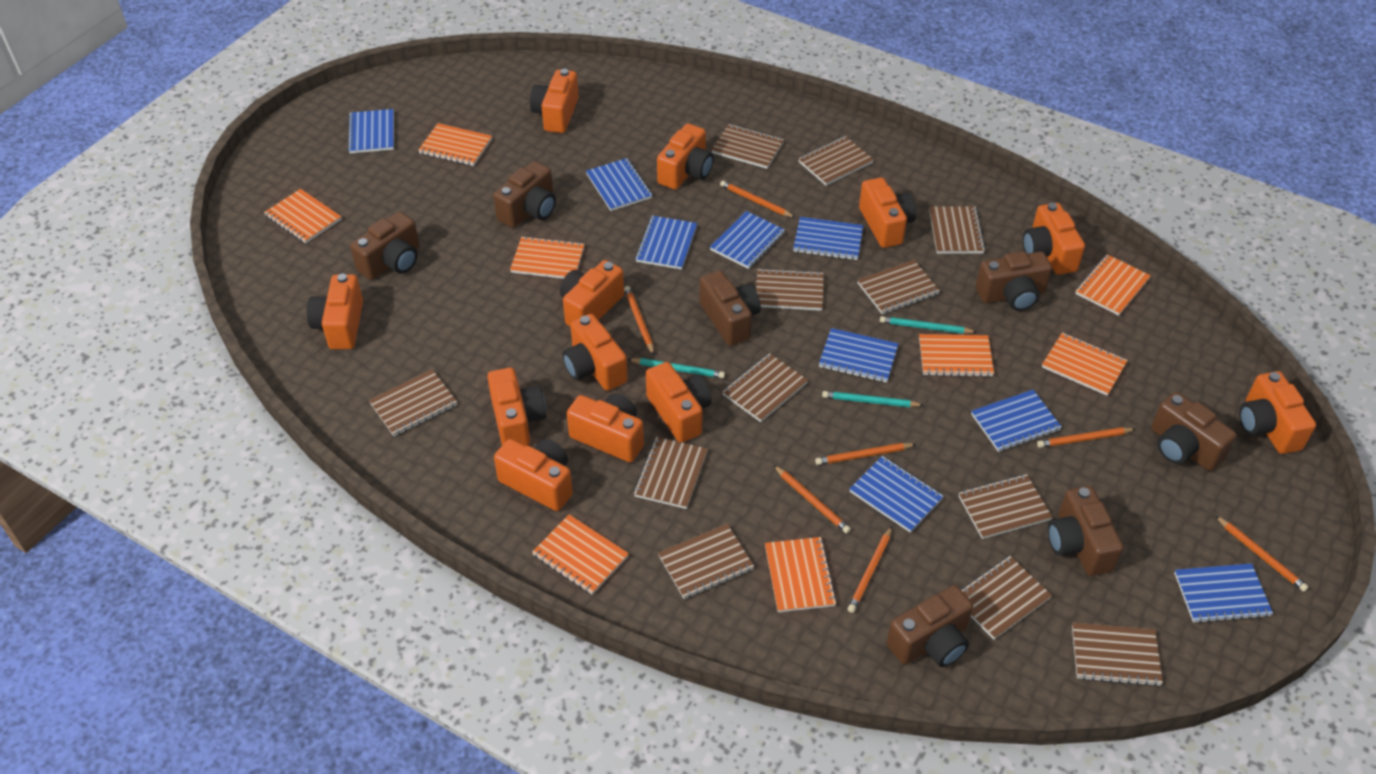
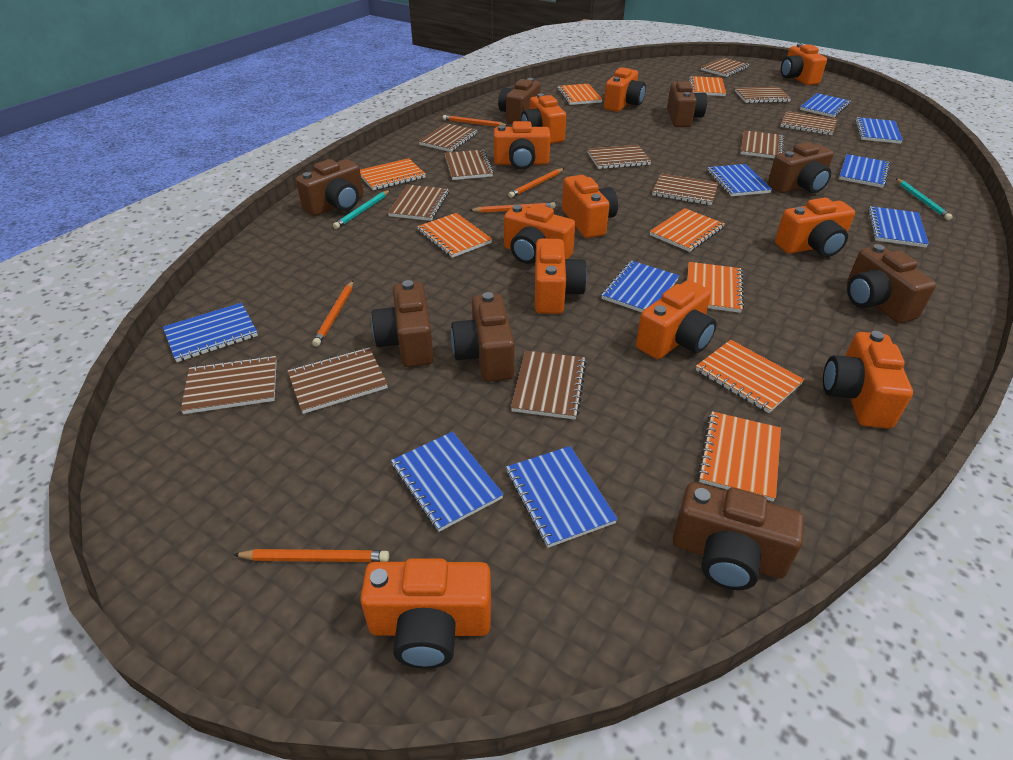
brown camera: 7 -> 8
orange camera: 12 -> 11
orange pencil: 7 -> 5
turquoise pencil: 3 -> 2

